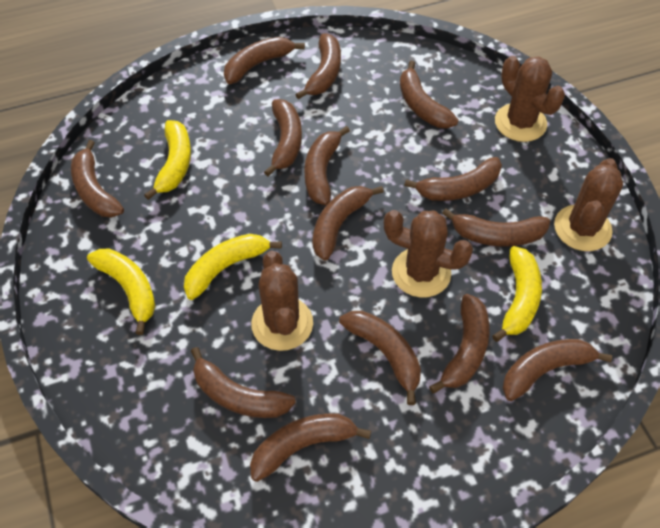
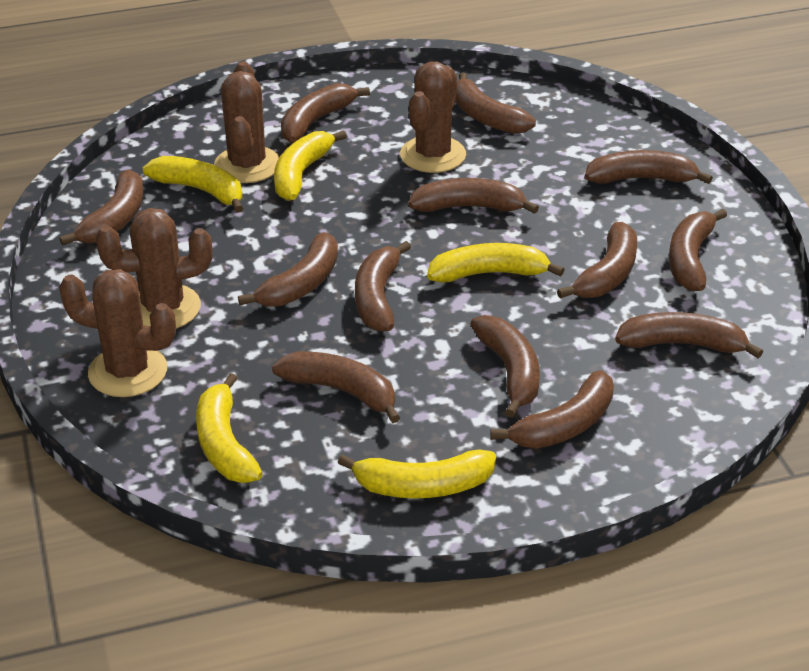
brown banana: 14 -> 13
yellow banana: 4 -> 5

